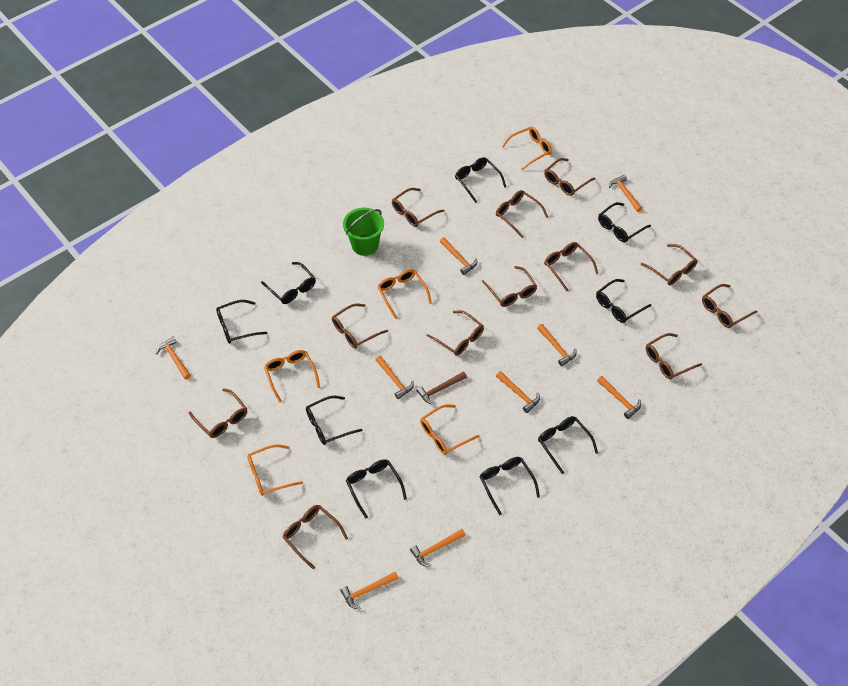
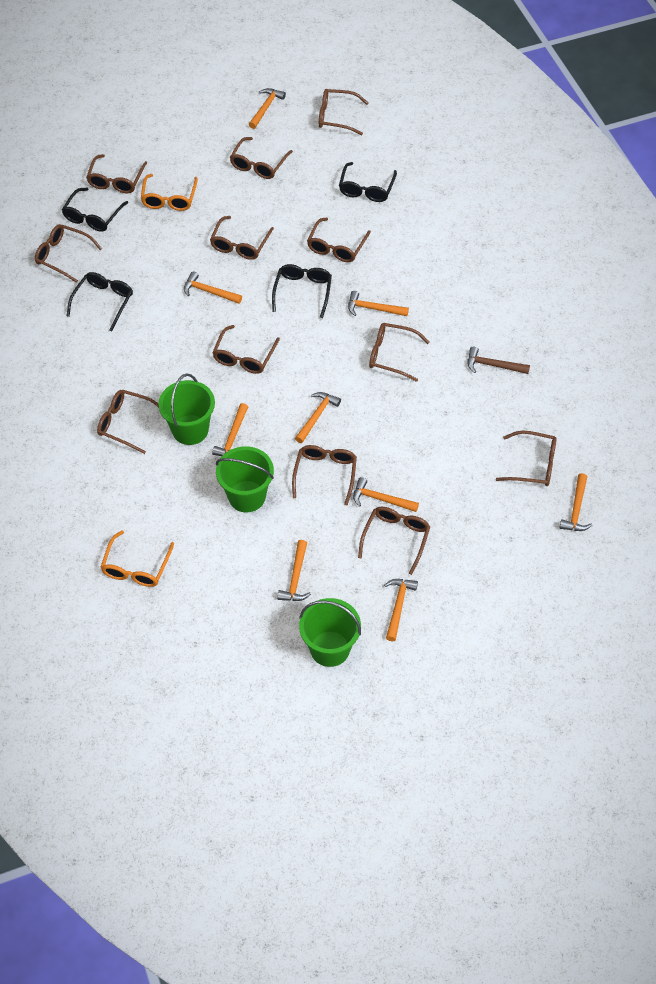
black glasses: 9 -> 4
green bucket: 1 -> 3
orange glasses: 5 -> 2

